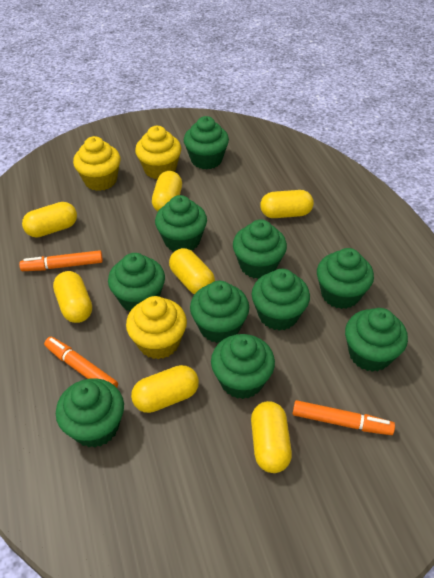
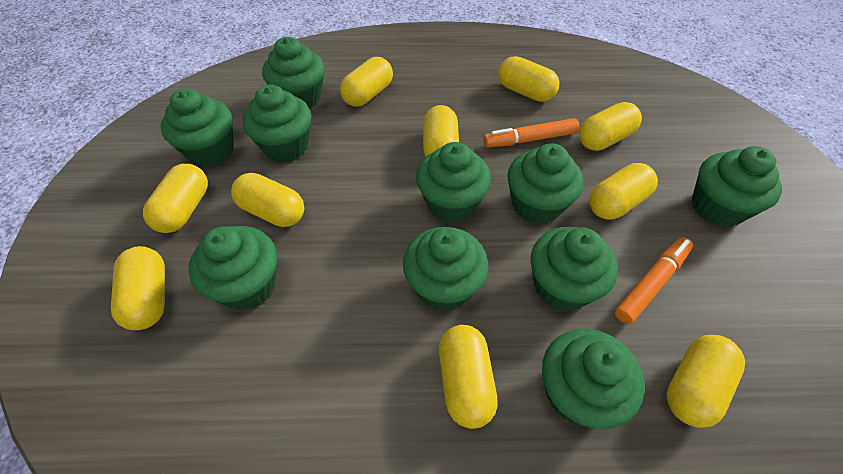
orange marker: 3 -> 2
yellow capsule: 7 -> 10
yellow cupcake: 3 -> 0

